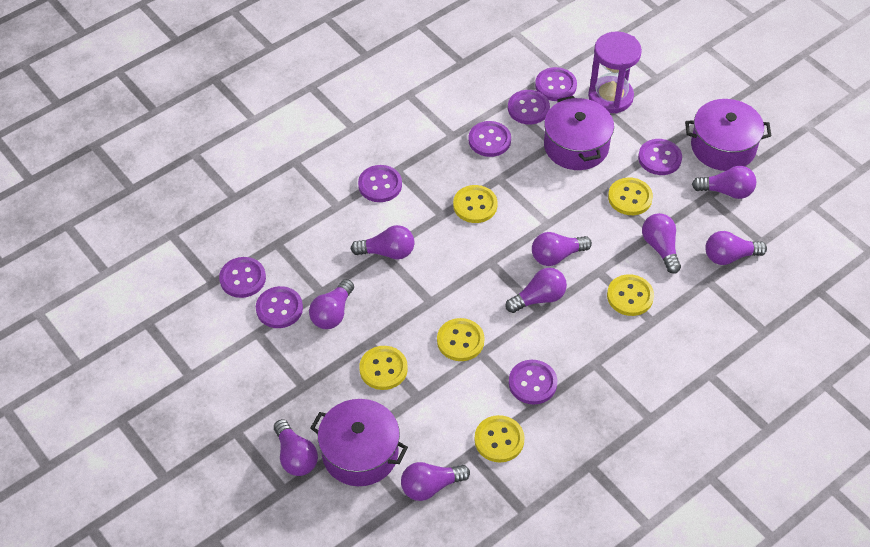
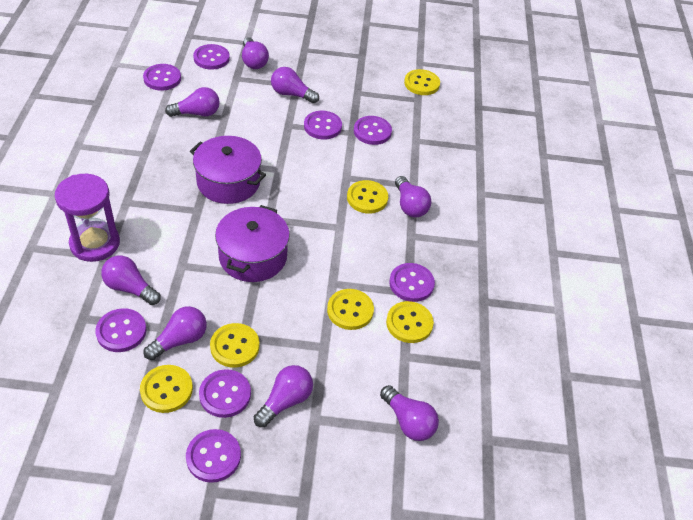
purple light bulb: 9 -> 8
purple pot: 3 -> 2

